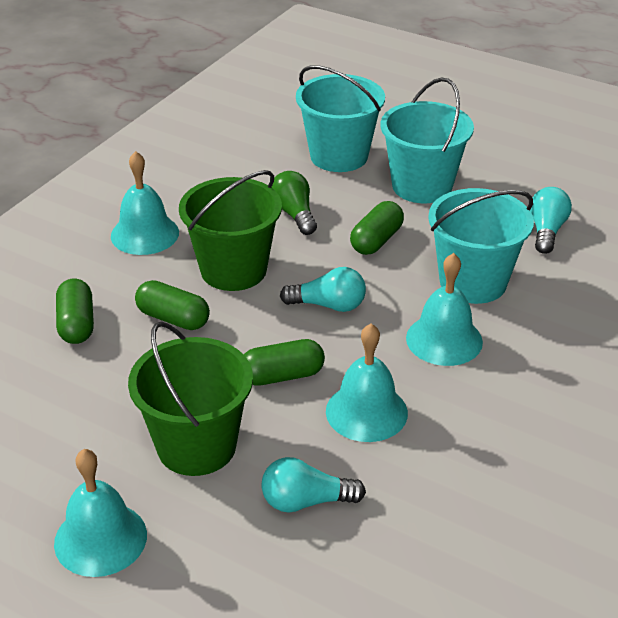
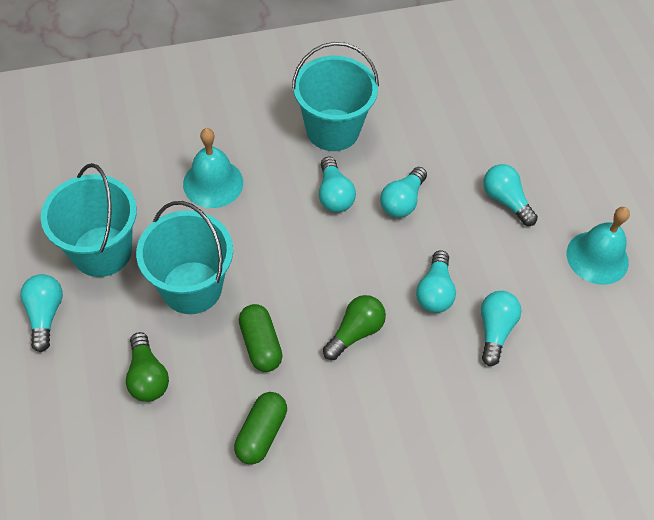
green bucket: 2 -> 0
green capsule: 4 -> 2
green light bulb: 1 -> 2
turquoise bell: 4 -> 2
turquoise light bulb: 3 -> 6

